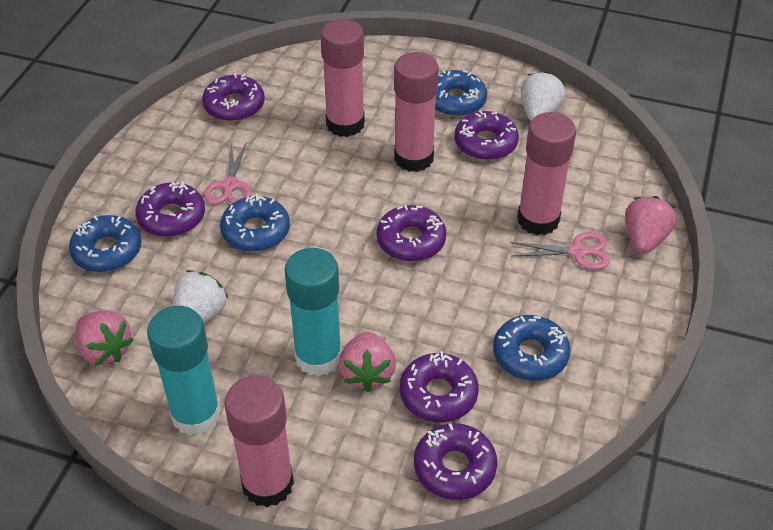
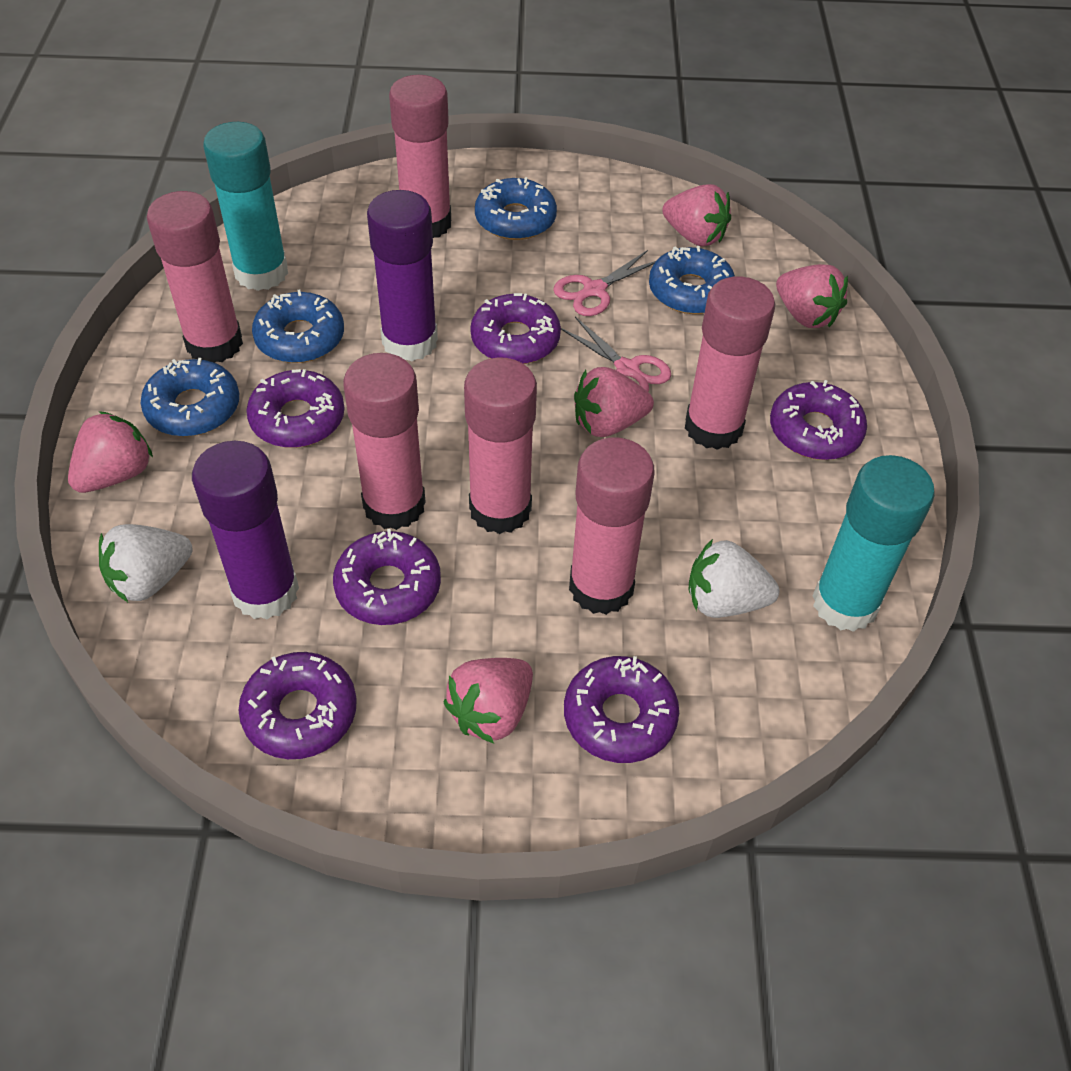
pink glue stick: 4 -> 6
pink strawberry: 3 -> 5
purple glue stick: 0 -> 2

